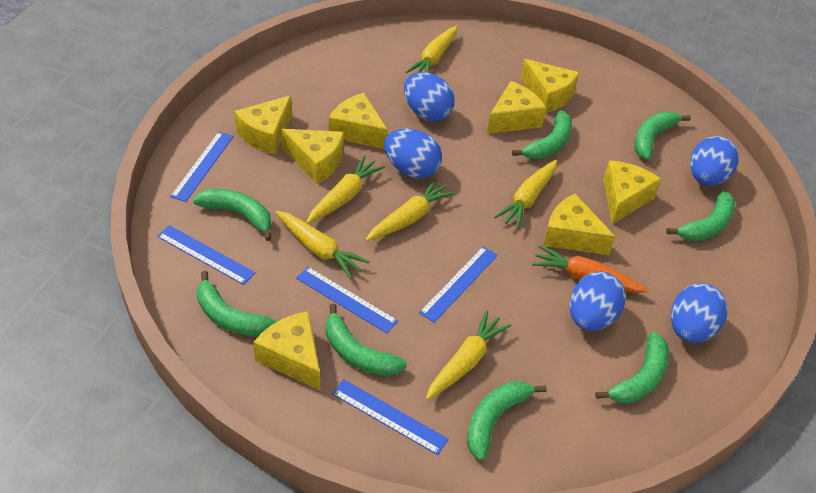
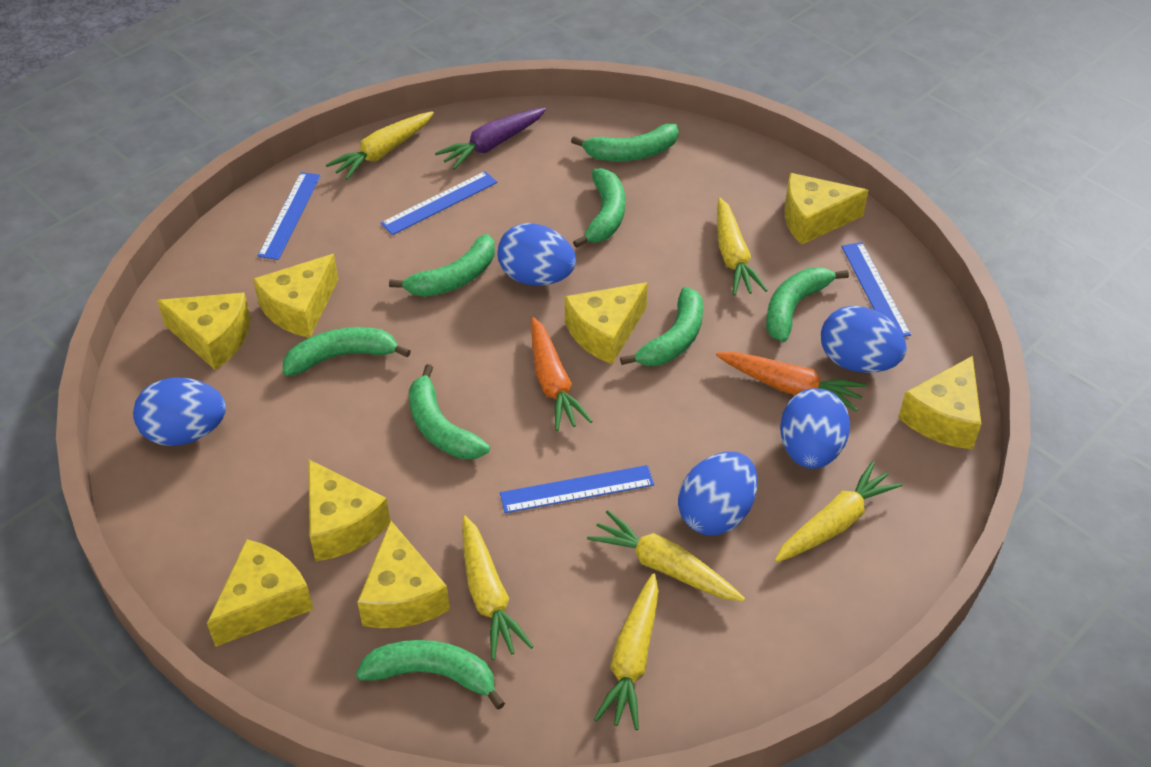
blue ruler: 5 -> 4
orange carrot: 1 -> 2
purple carrot: 0 -> 1

